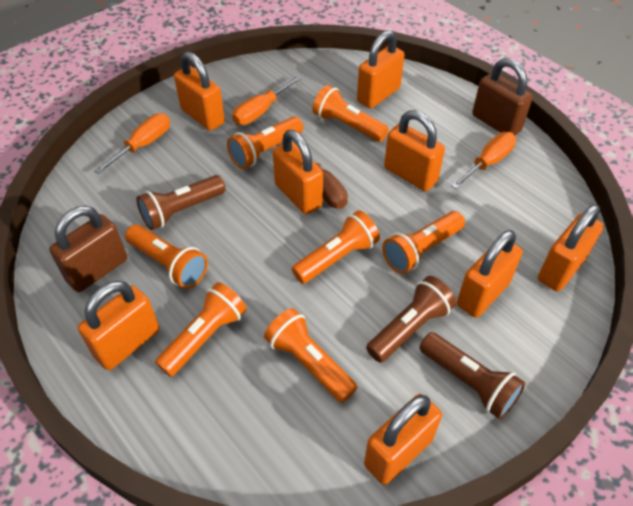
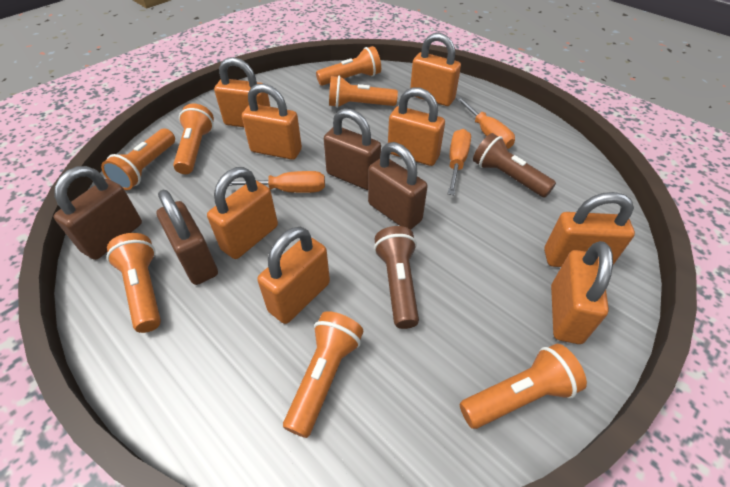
brown flashlight: 3 -> 2
brown padlock: 2 -> 4
brown screwdriver: 1 -> 0

